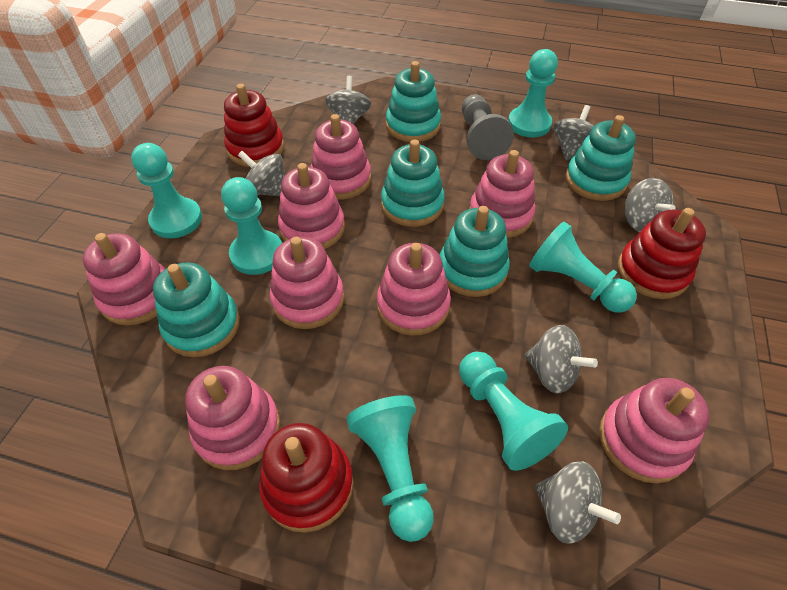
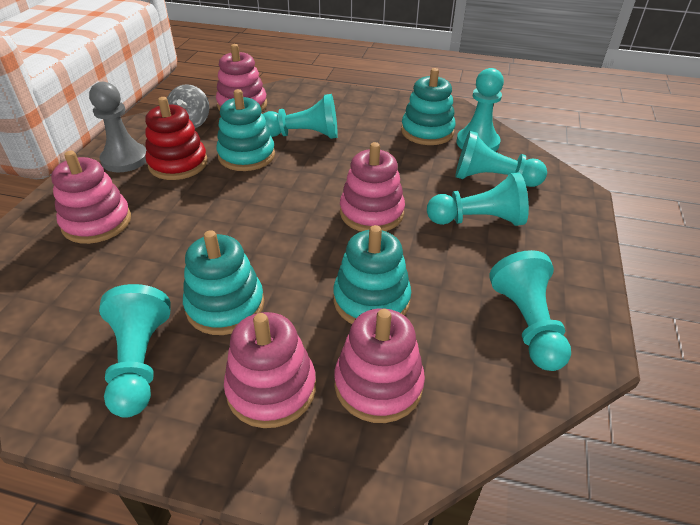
grey spinning top: 6 -> 1
pink stacking toy: 8 -> 5
red stacking toy: 3 -> 1
turquoise stacking toy: 5 -> 4

